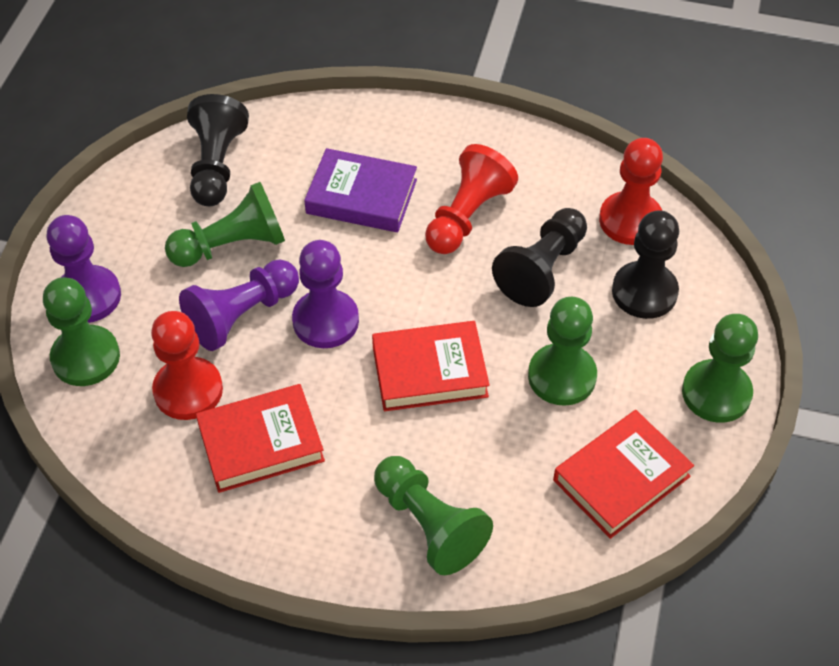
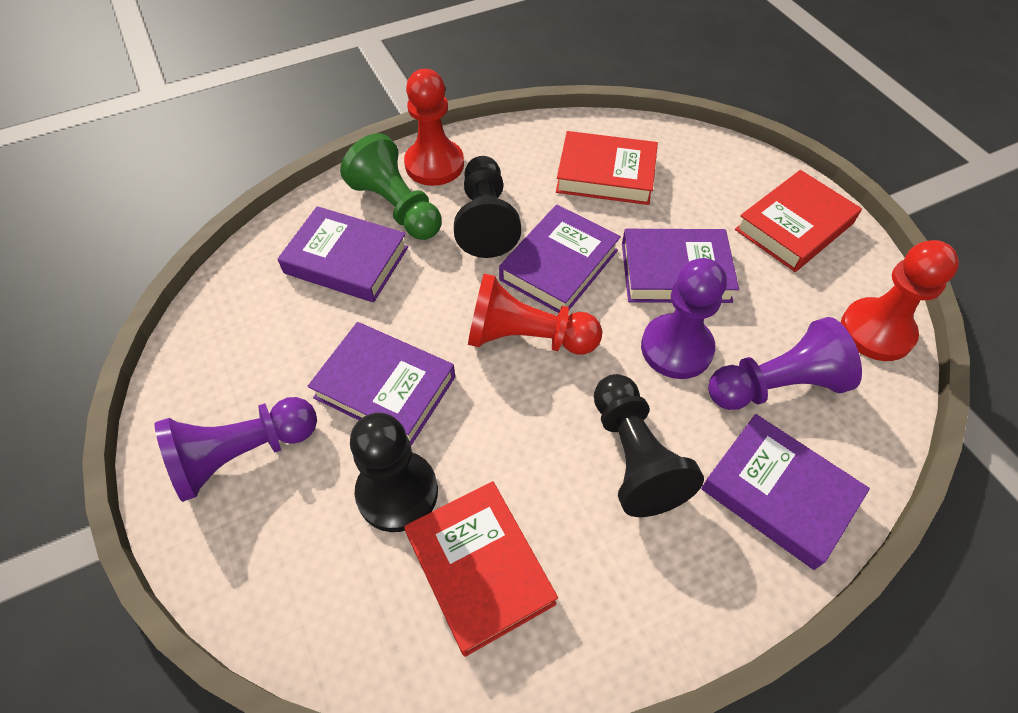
green pawn: 5 -> 1
purple book: 1 -> 5

